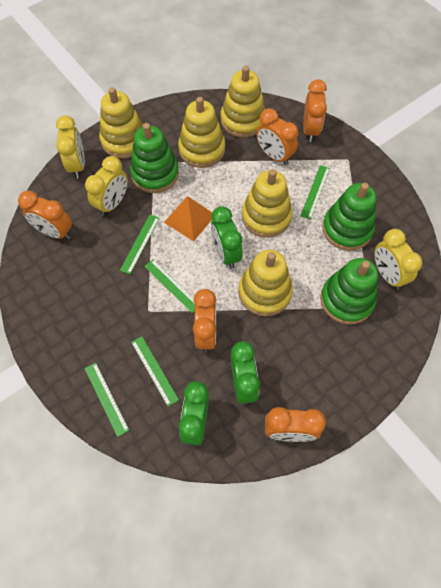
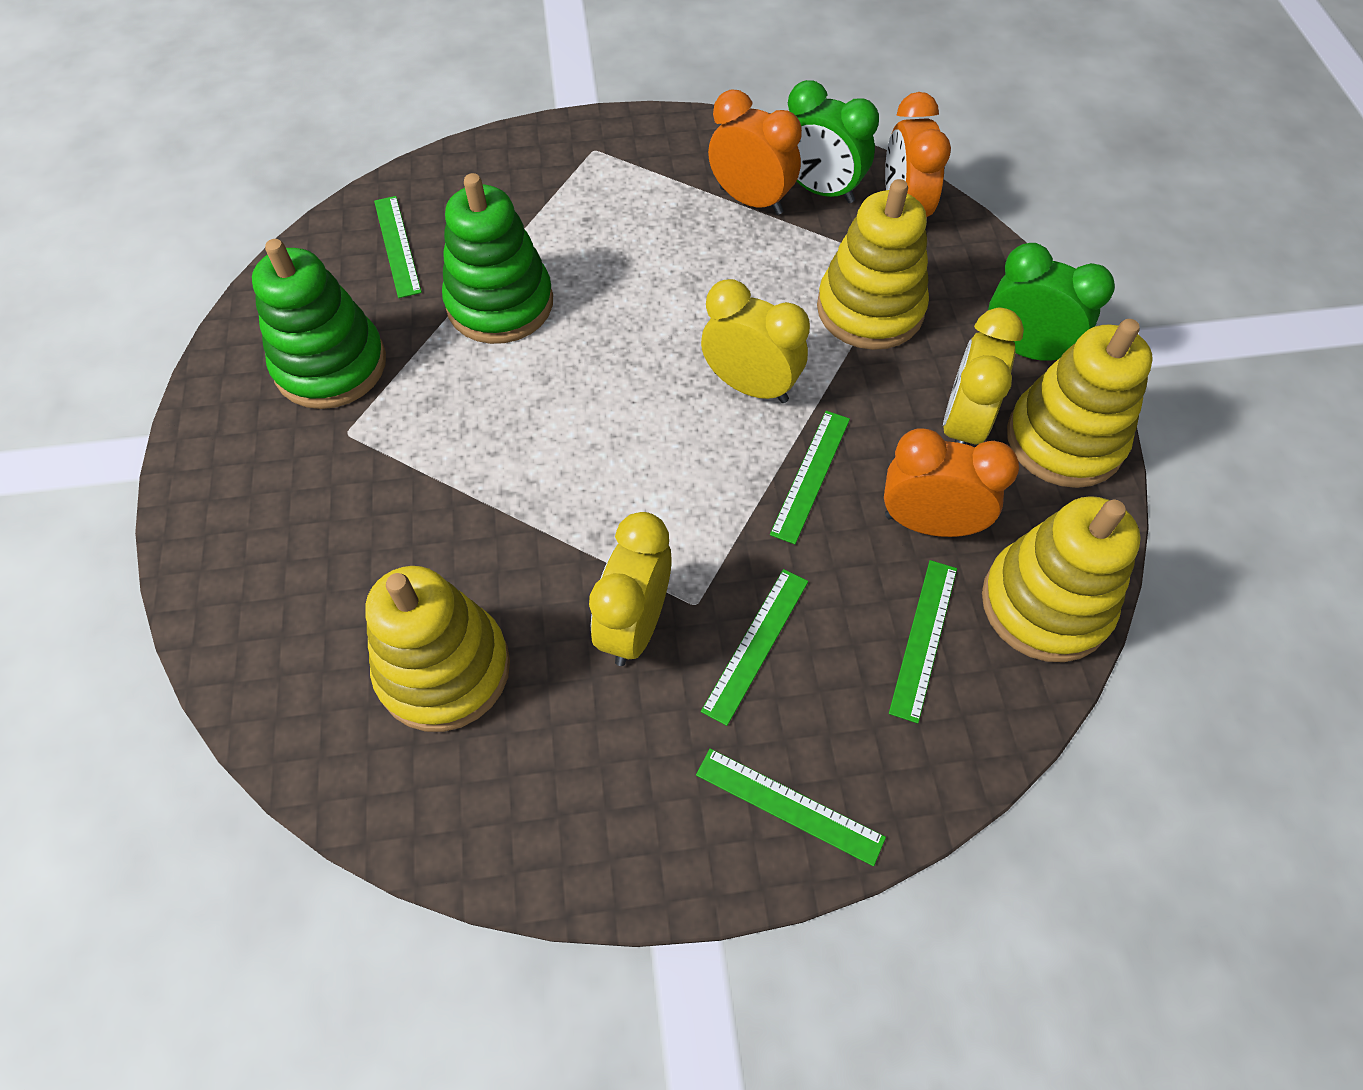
green clock: 3 -> 2
green stacking toy: 3 -> 2
orange clock: 5 -> 3
orange pyramid: 1 -> 0
yellow stacking toy: 5 -> 4

